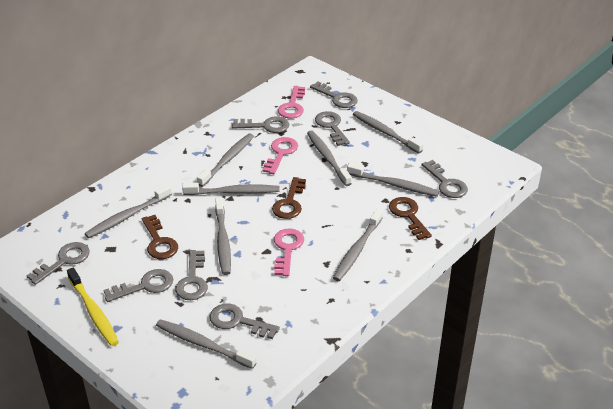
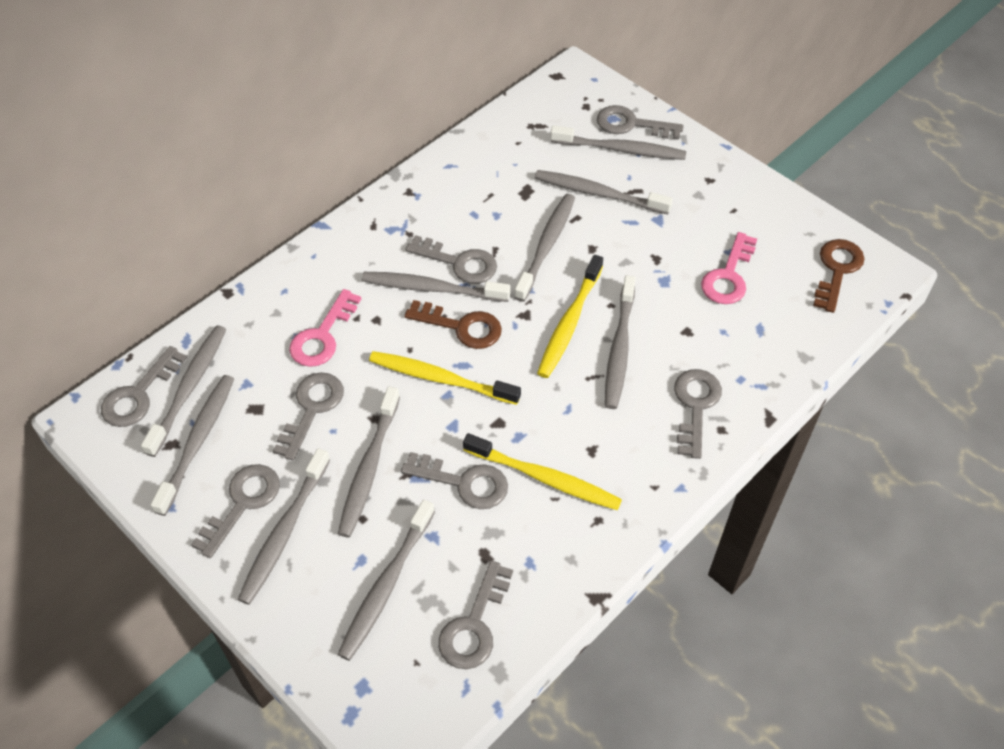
brown key: 3 -> 2
grey toothbrush: 9 -> 10
pink key: 3 -> 2
yellow toothbrush: 1 -> 3

